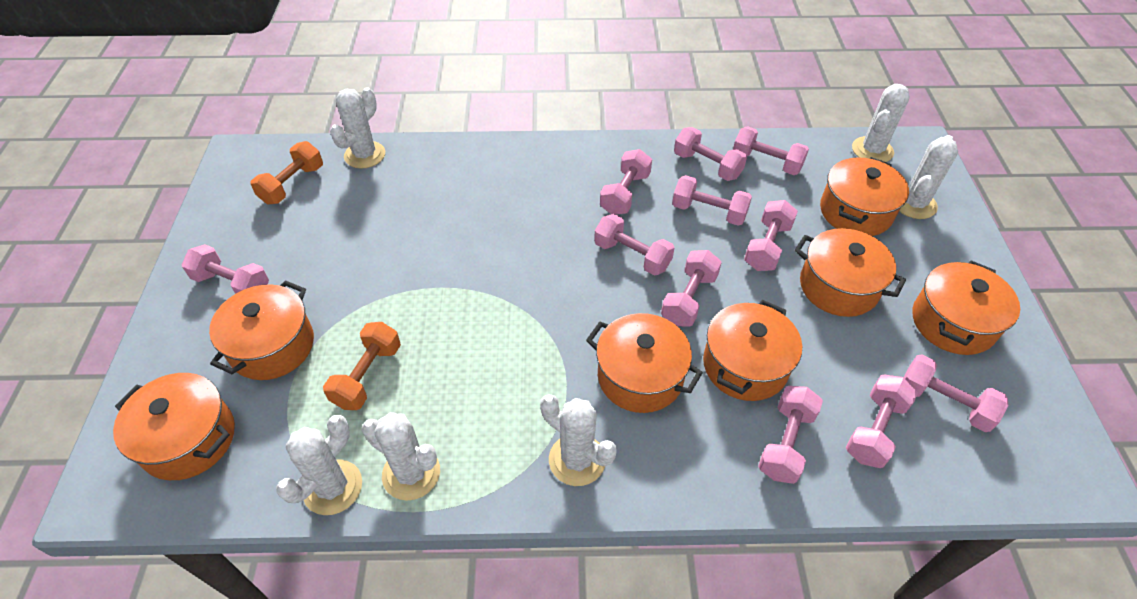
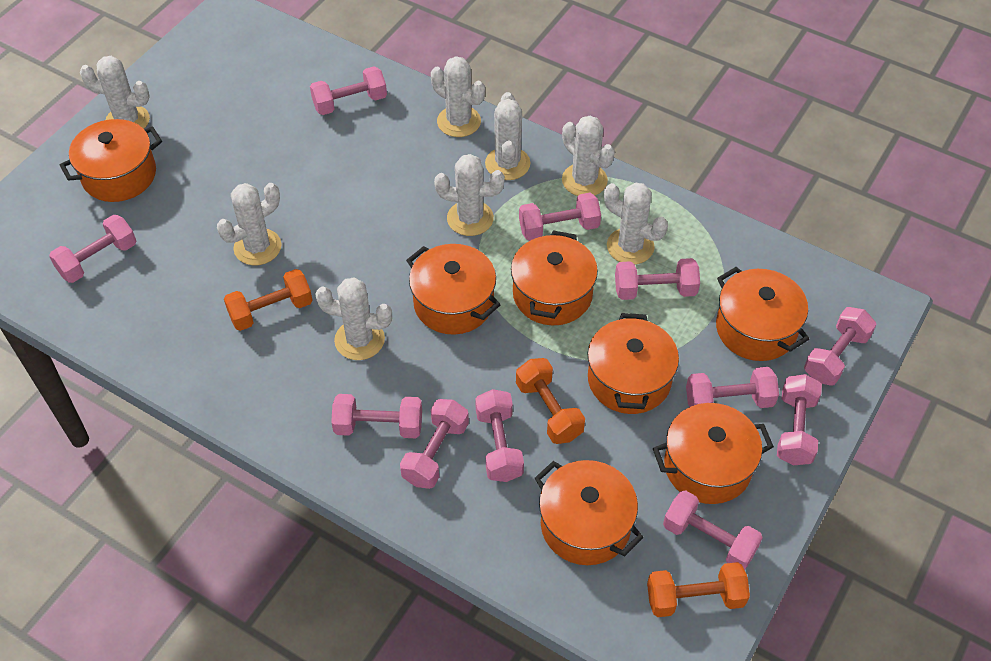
orange dumbbell: 2 -> 3
white cactus: 6 -> 8

